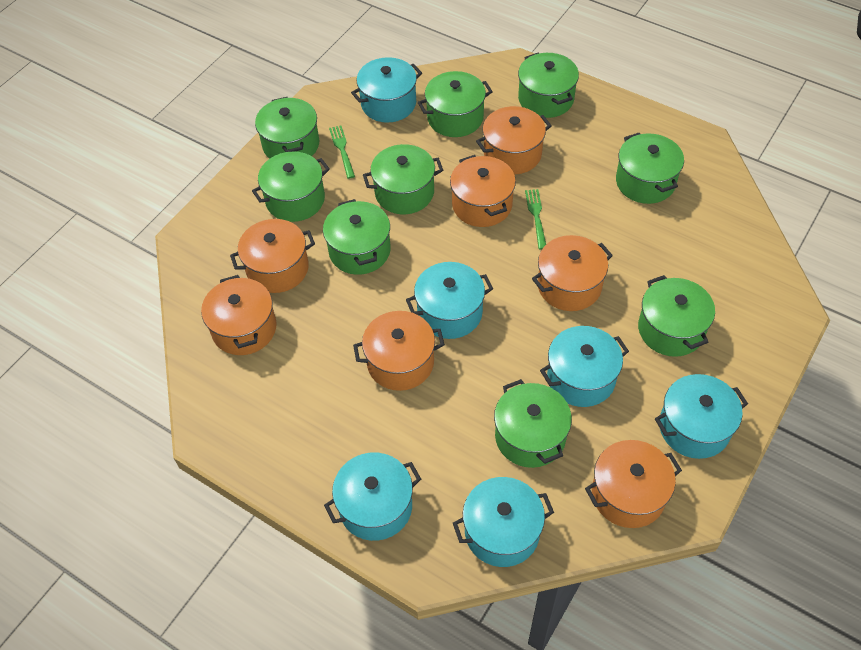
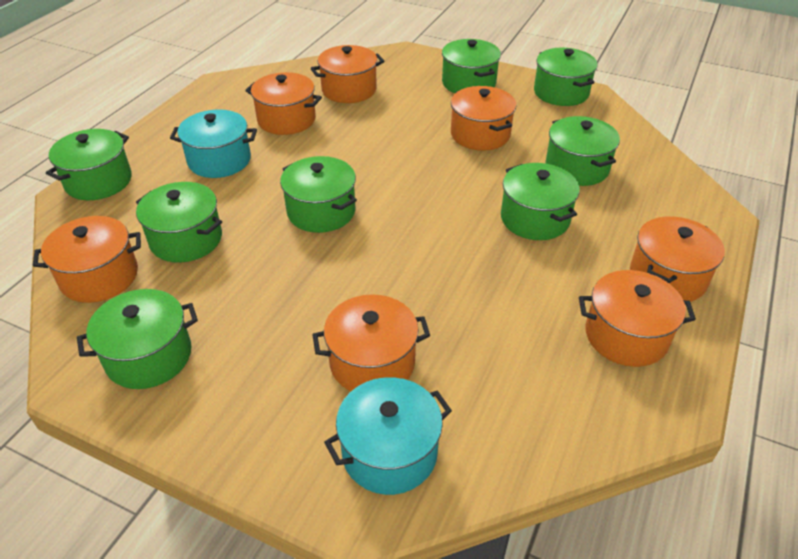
green fork: 2 -> 0
green pot: 9 -> 8
turquoise pot: 6 -> 2

